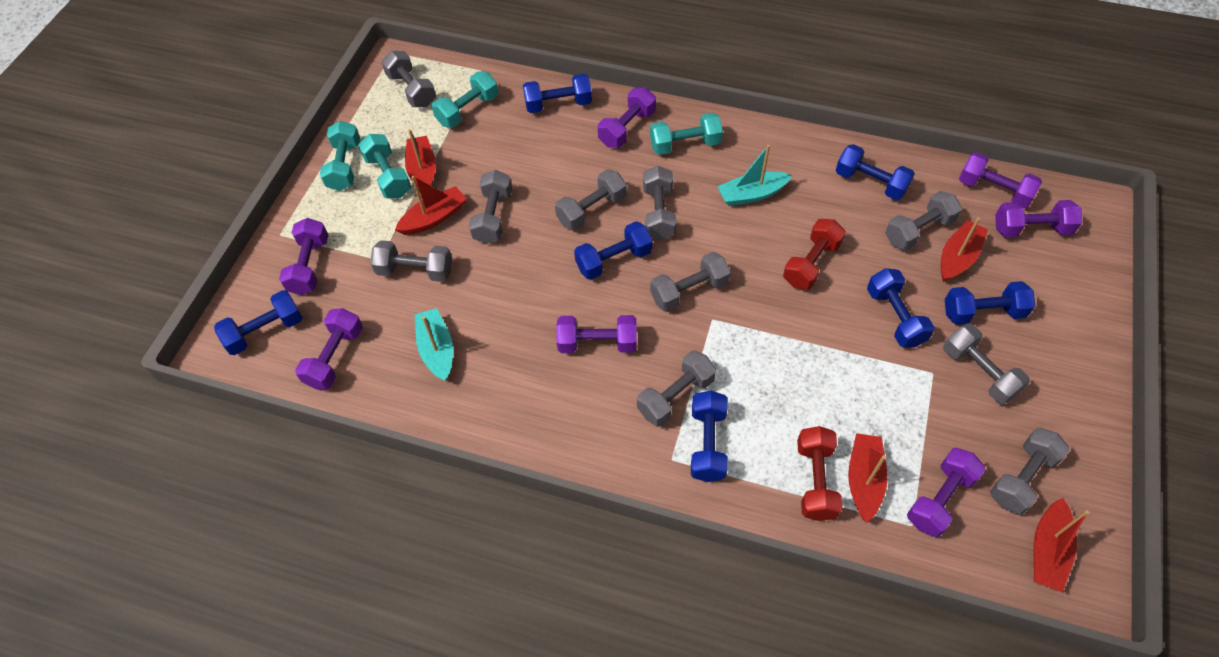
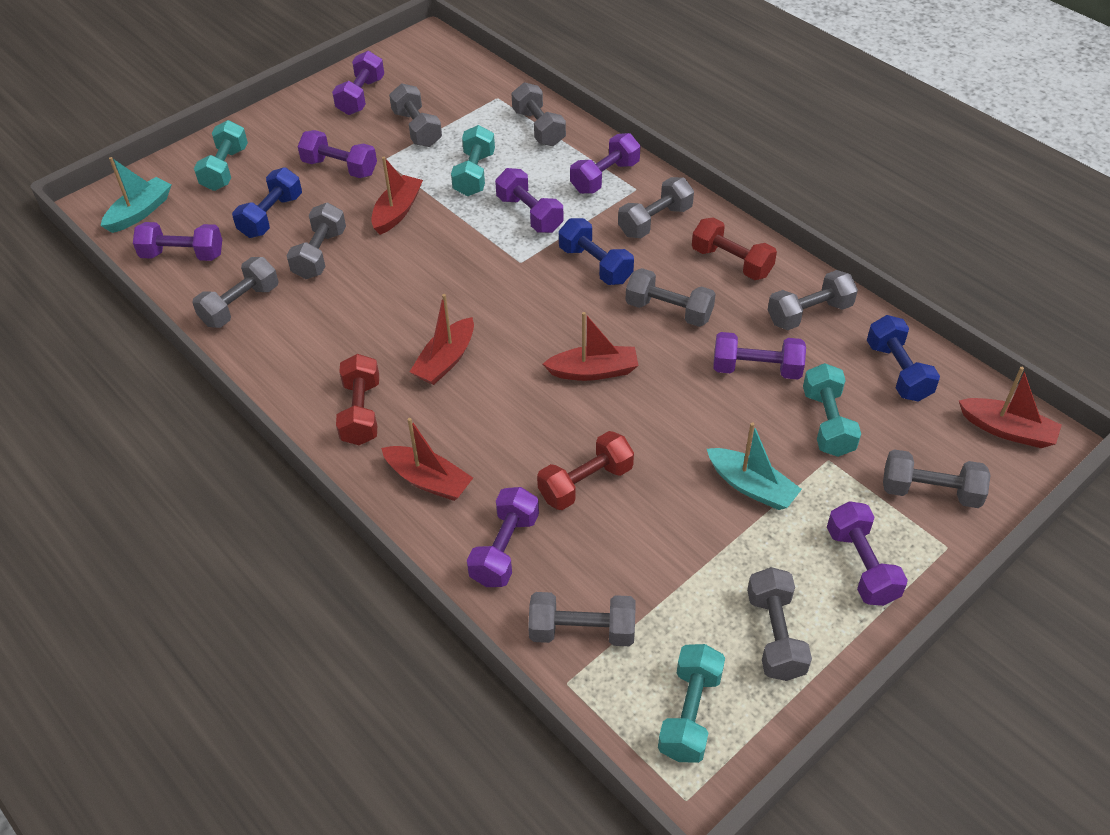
blue dumbbell: 7 -> 3
purple dumbbell: 7 -> 8
red dumbbell: 2 -> 3

